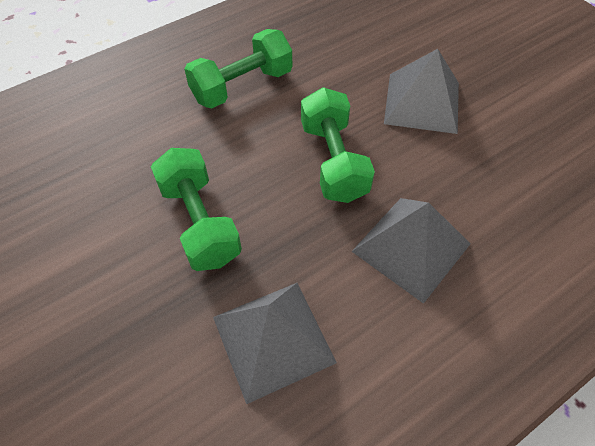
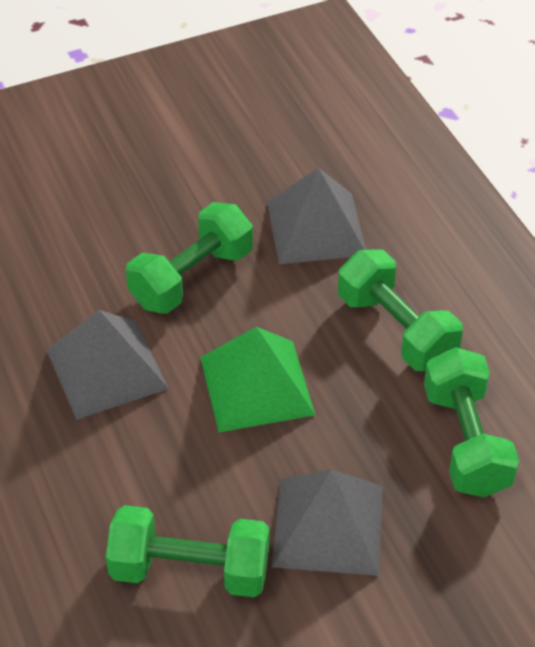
green dumbbell: 3 -> 4
green pyramid: 0 -> 1

